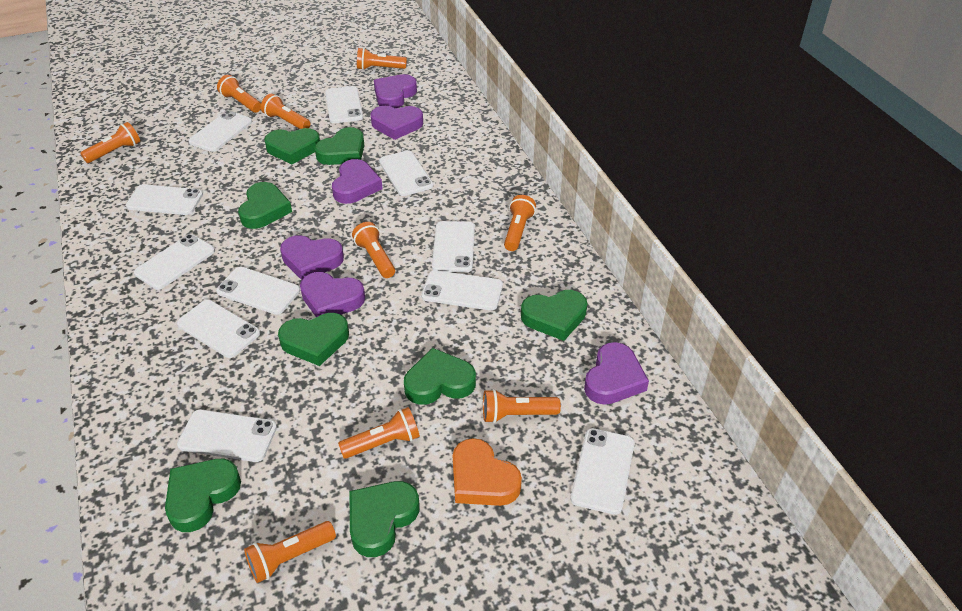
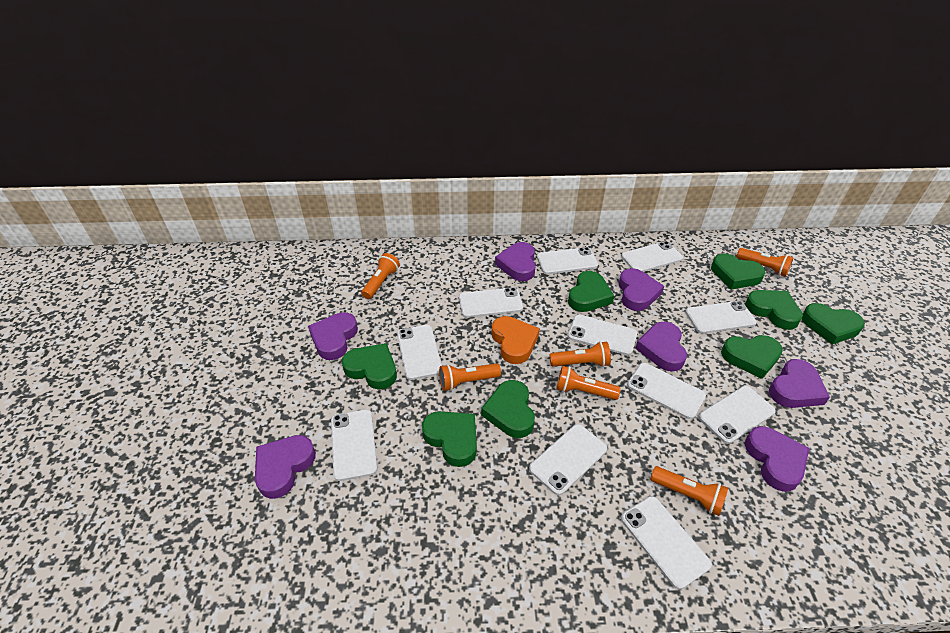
orange flashlight: 9 -> 6
purple heart: 6 -> 7

